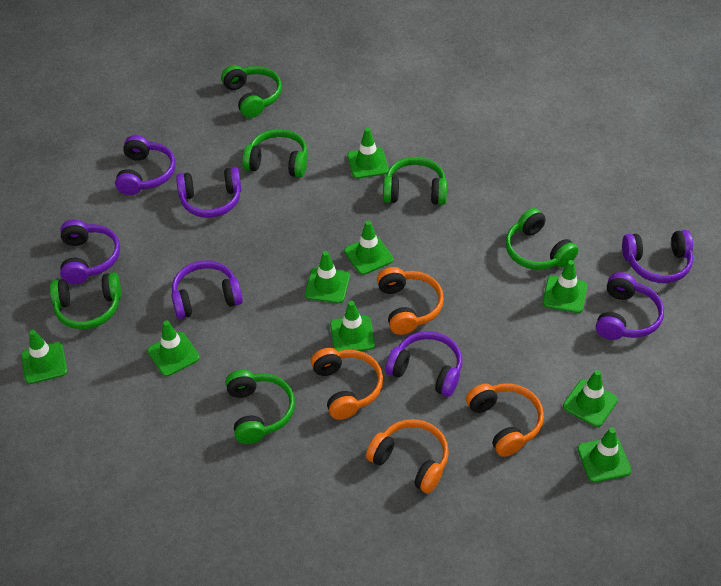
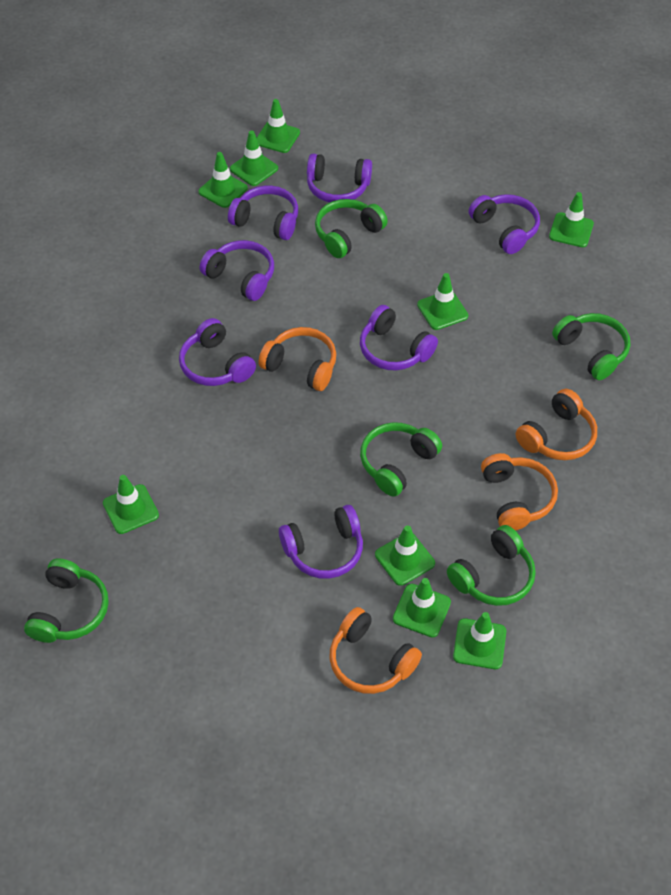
green headphones: 6 -> 5

